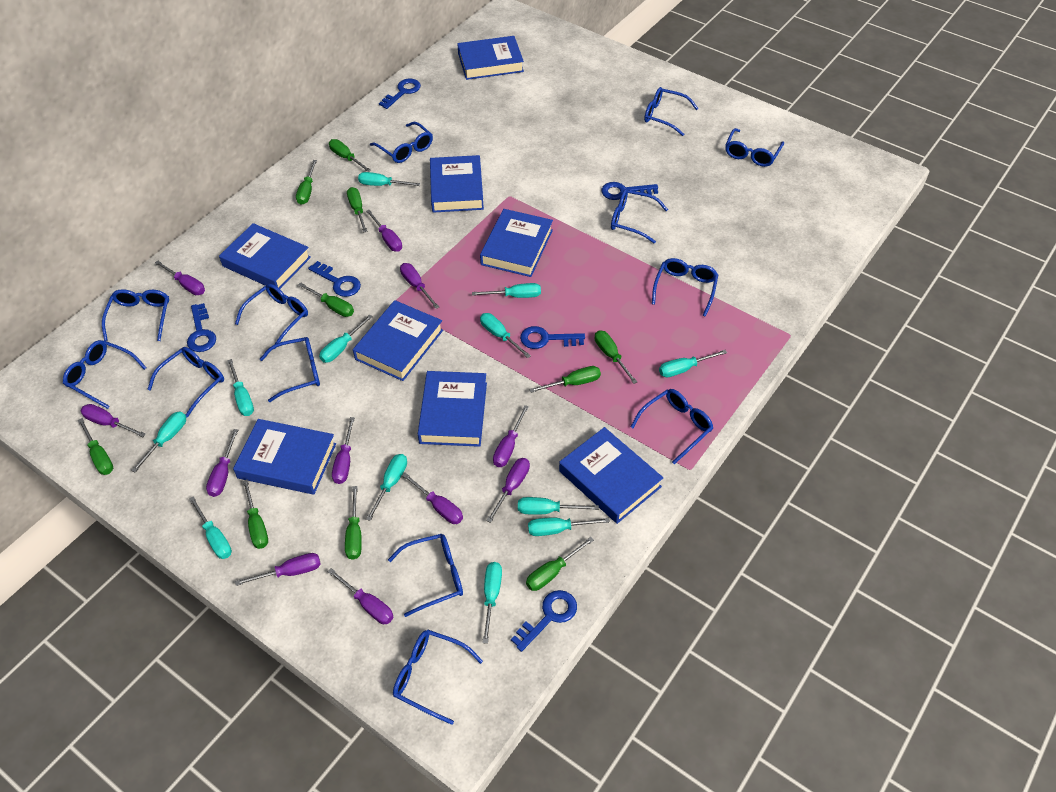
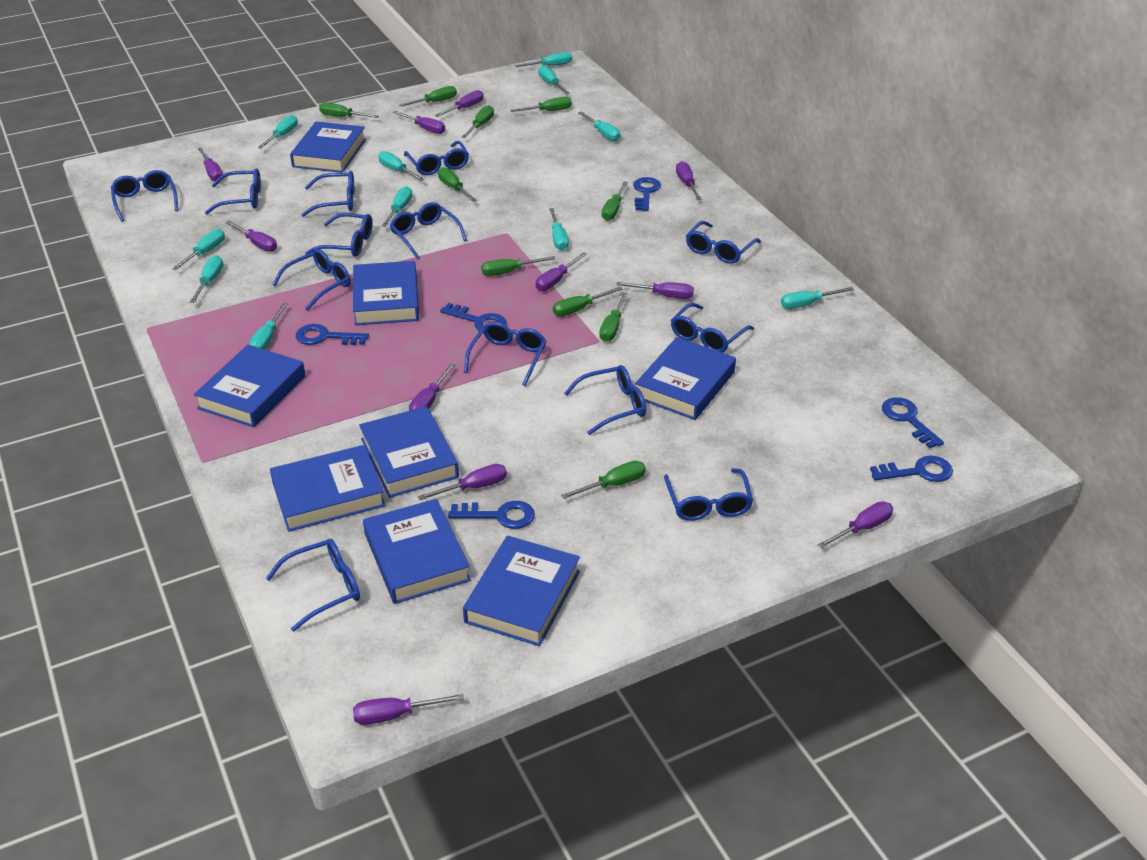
turquoise screwdriver: 12 -> 11

